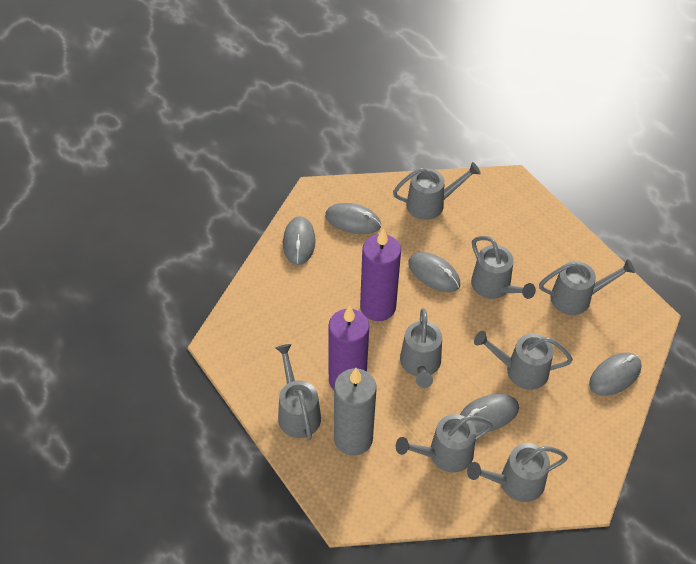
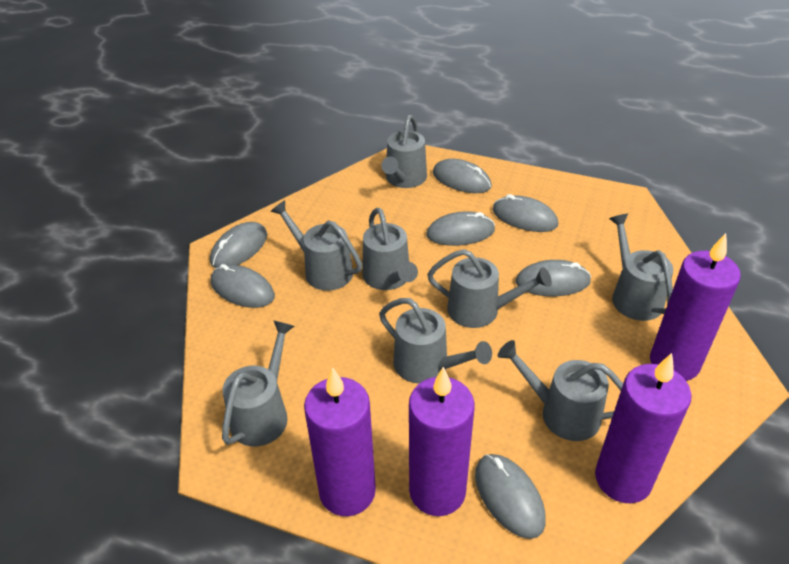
grey candle: 1 -> 0
grey mouse: 5 -> 7
purple candle: 2 -> 4

